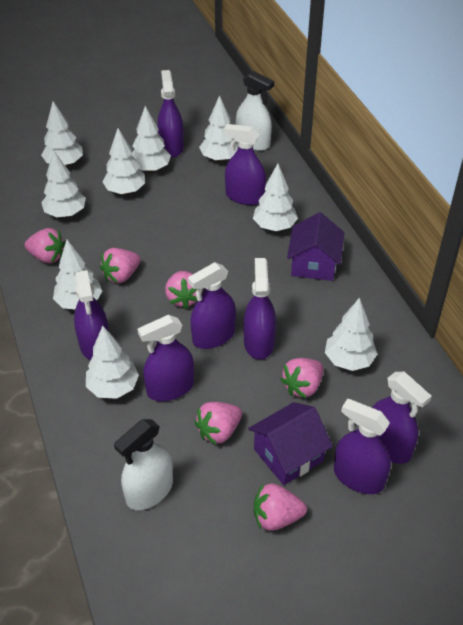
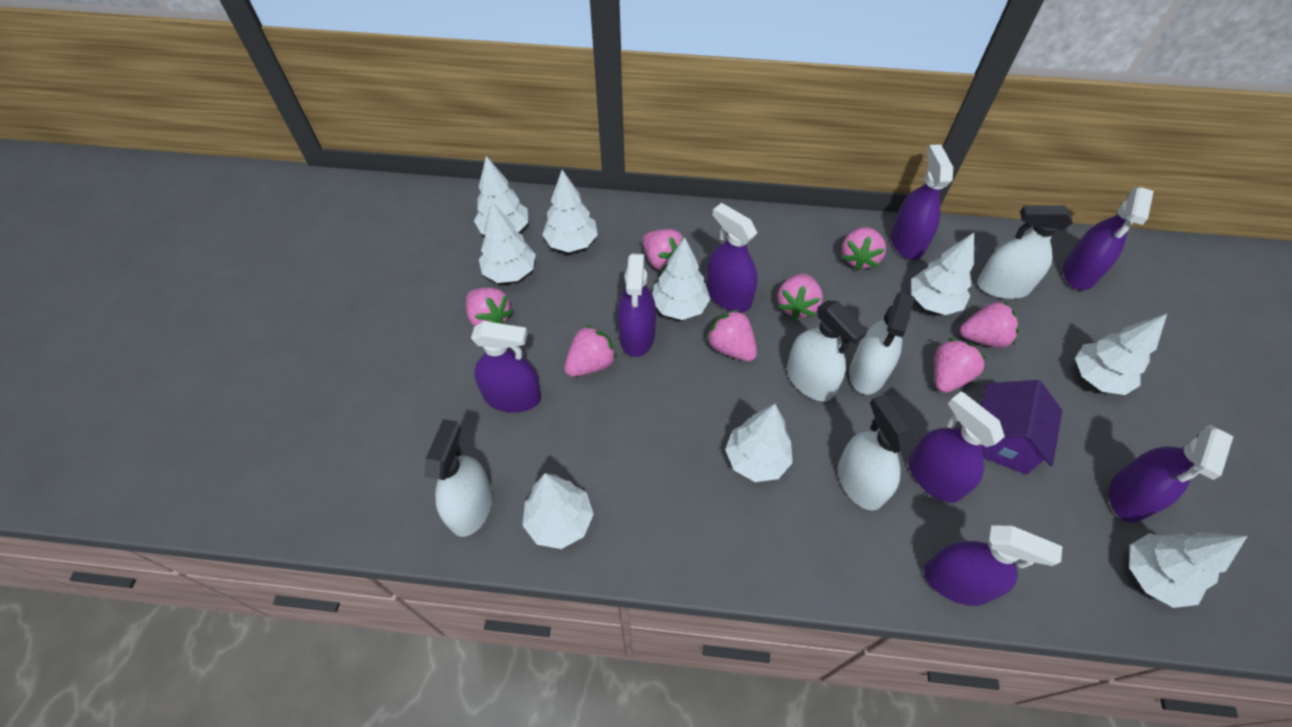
pink strawberry: 6 -> 8
purple house: 2 -> 1
white spray bottle: 2 -> 5

